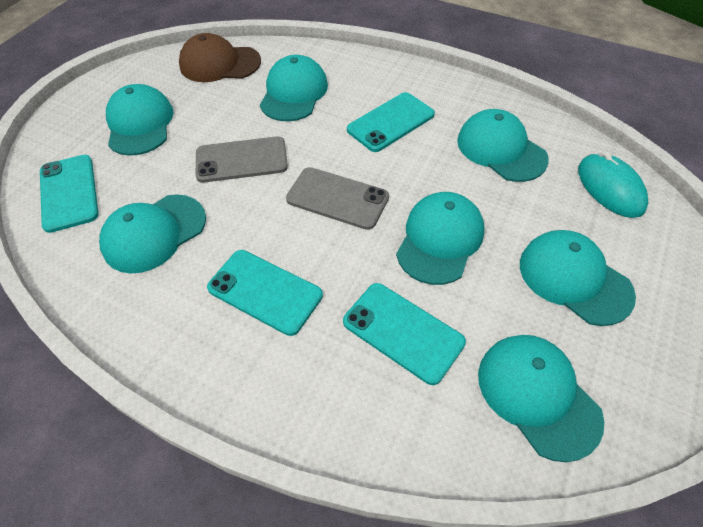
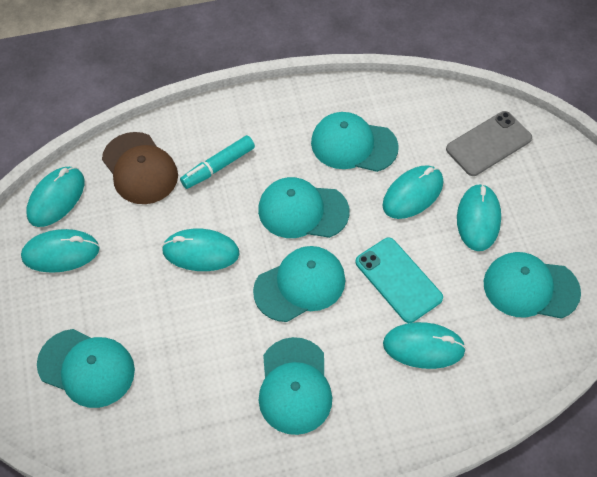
grey phone: 2 -> 1
turquoise cap: 7 -> 6
turquoise marker: 0 -> 1
turquoise mouse: 1 -> 6
turquoise phone: 4 -> 1

